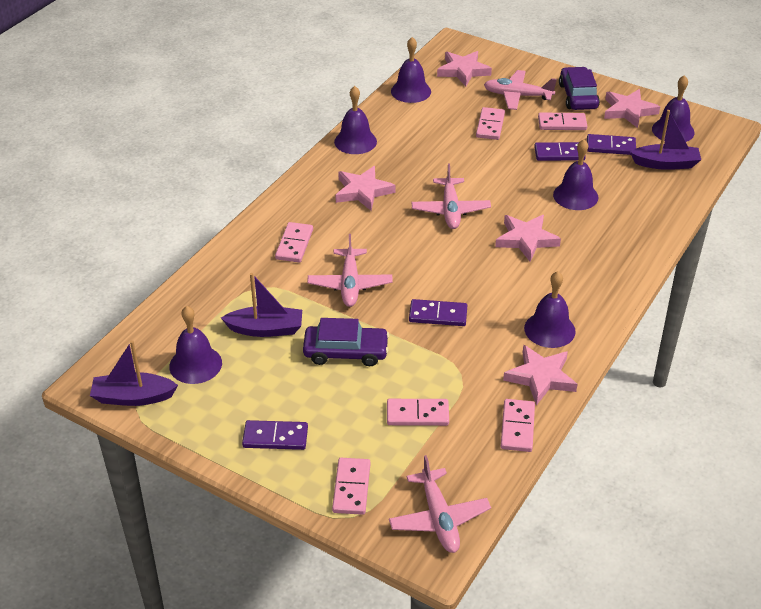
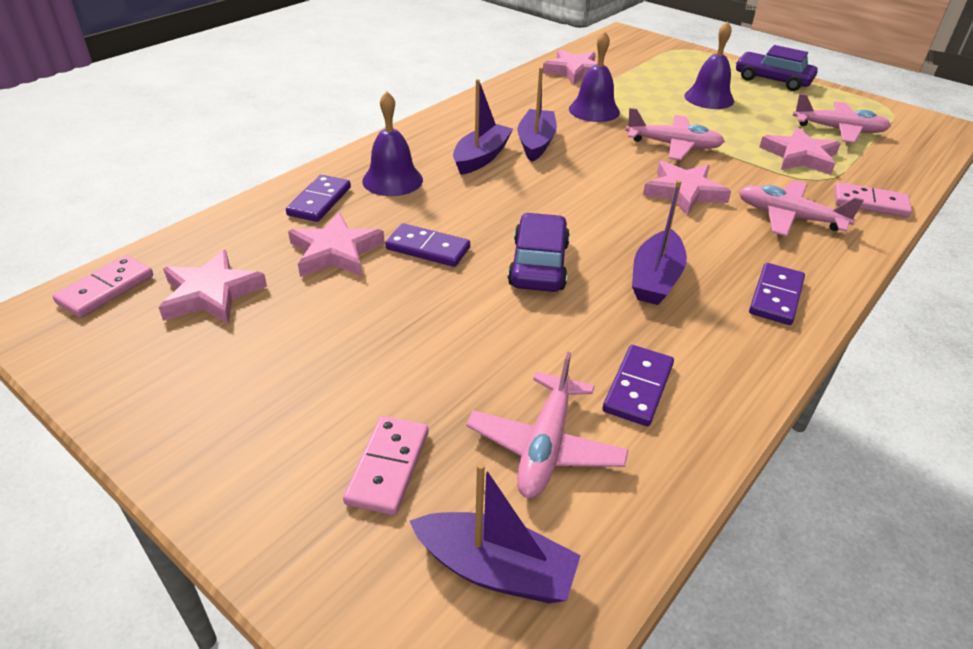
pink domino: 6 -> 3
purple bell: 6 -> 3
purple boat: 3 -> 4

